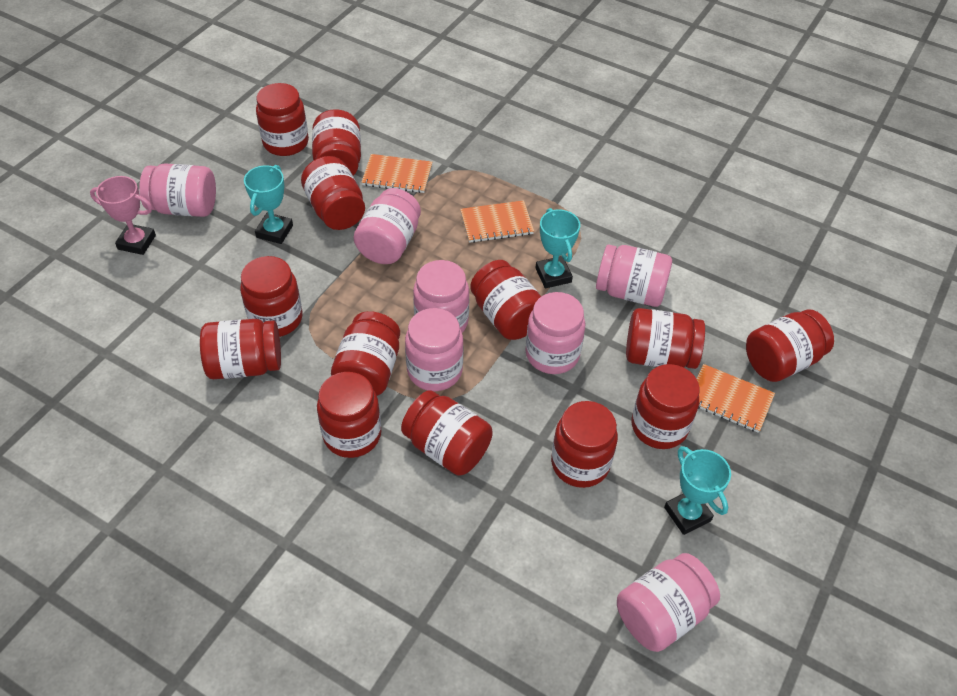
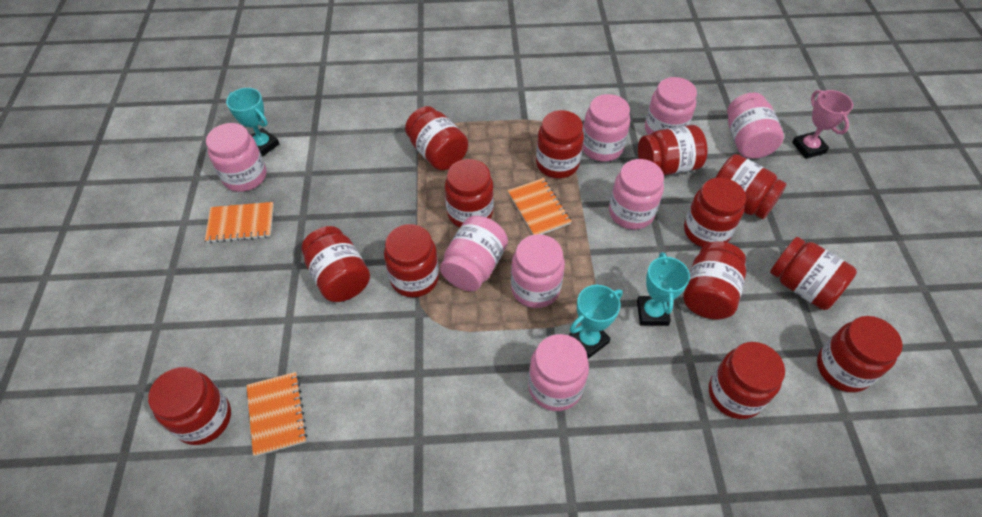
pink jar: 7 -> 8

